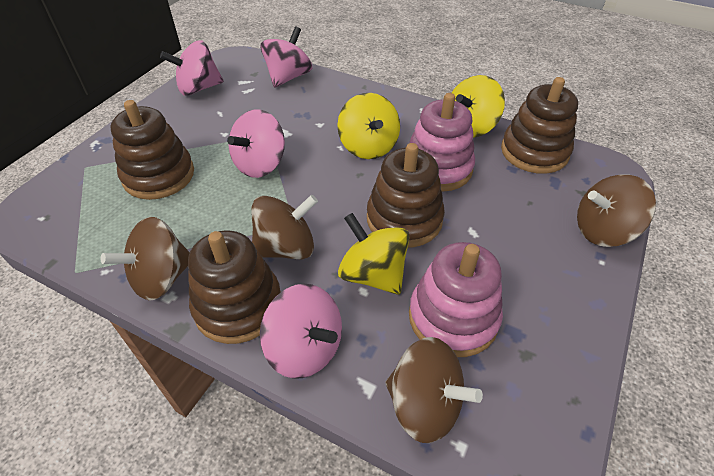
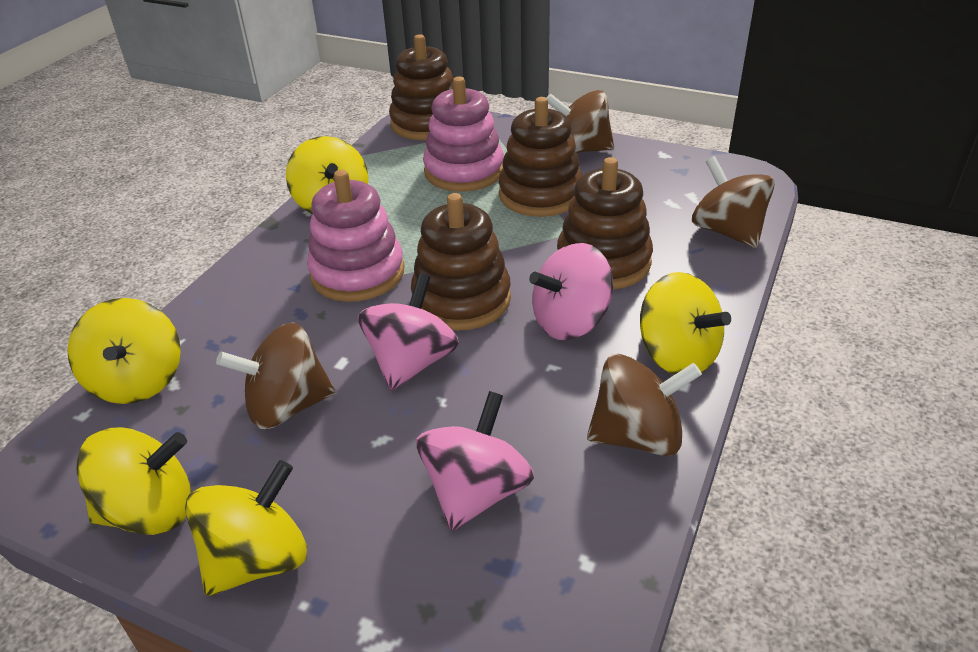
pink spinning top: 4 -> 3
yellow spinning top: 3 -> 5

